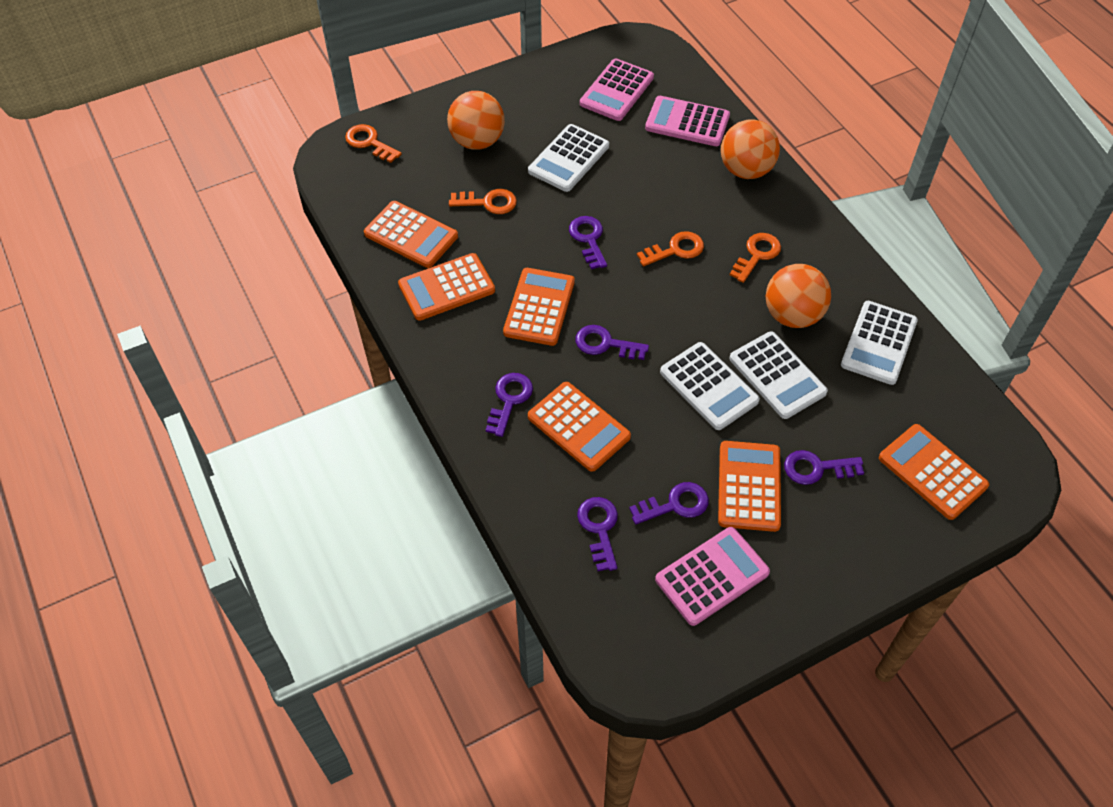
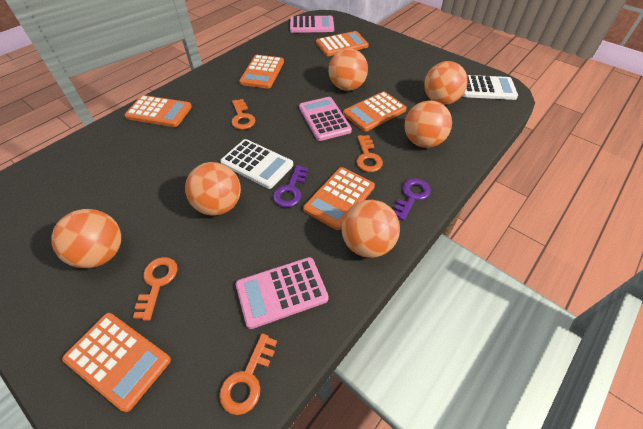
orange ball: 3 -> 6
purple key: 6 -> 2
white calculator: 4 -> 2

